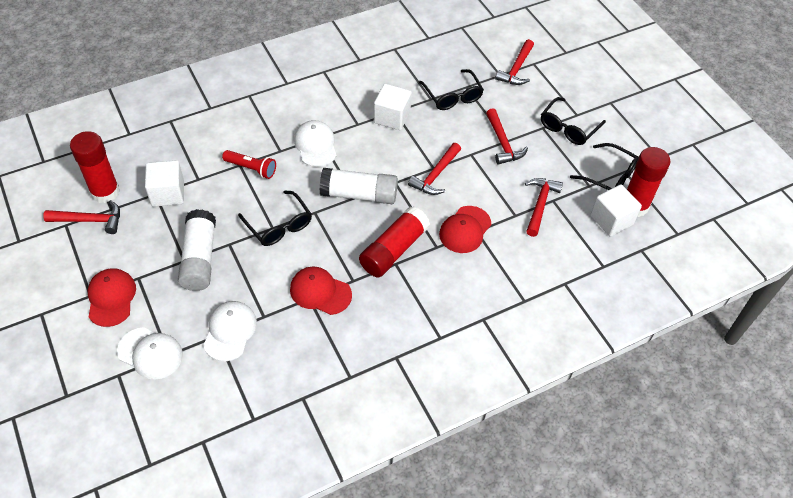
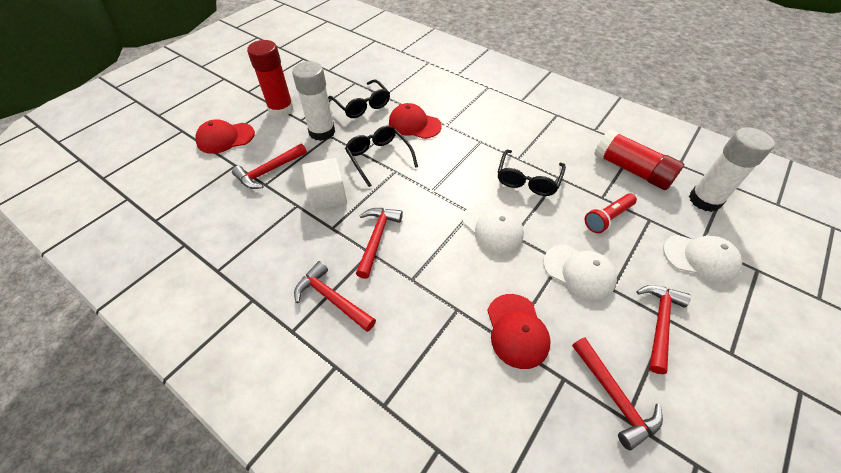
black glasses: 4 -> 3
red glue stick: 3 -> 2
white cube: 3 -> 1

